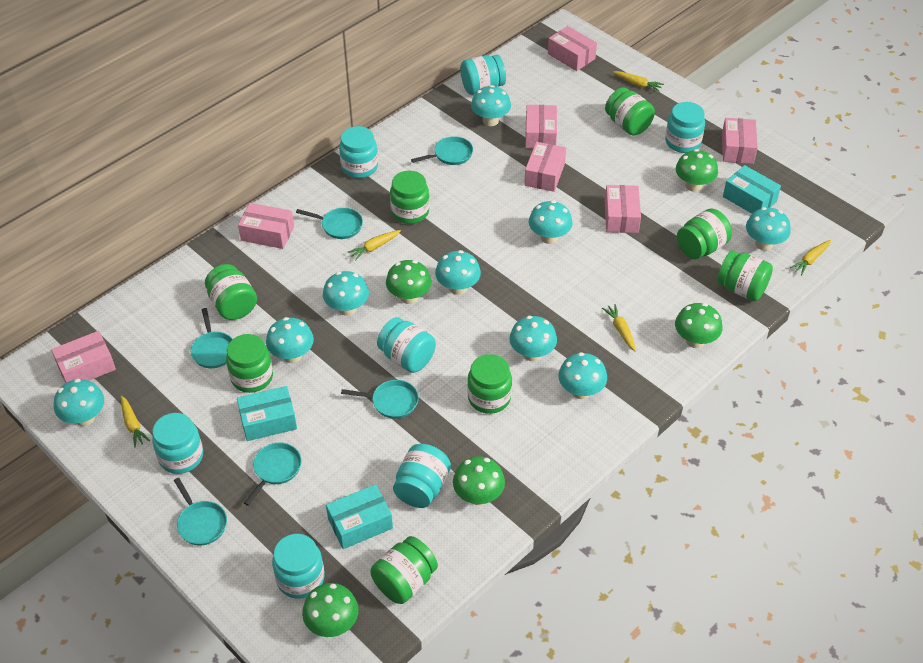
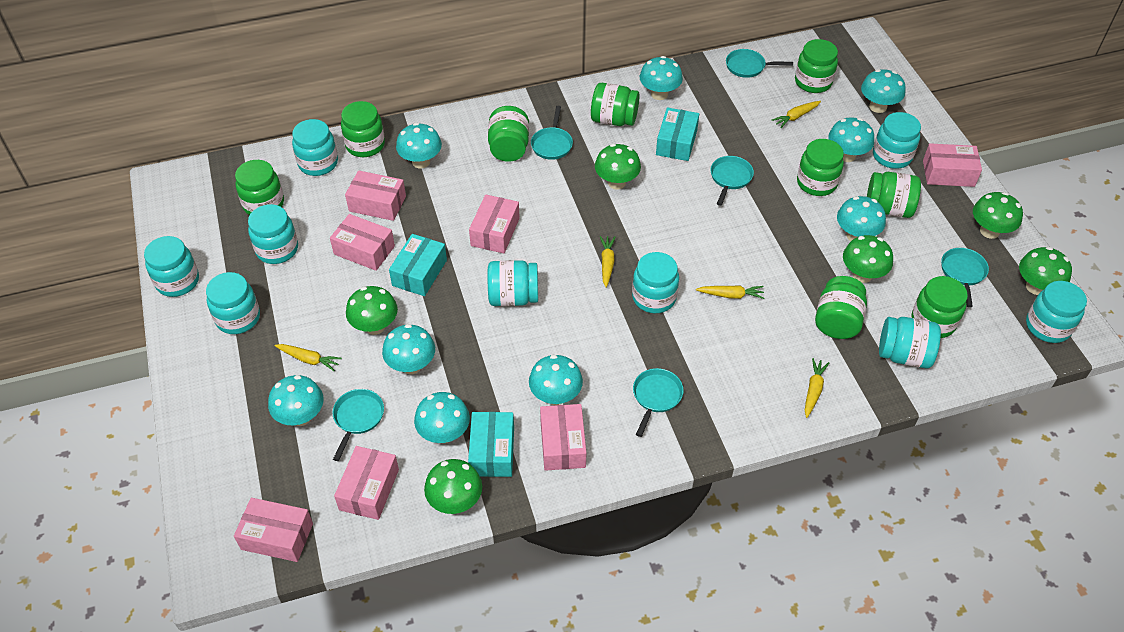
green jar: 8 -> 9
green mushroom: 5 -> 6
turquoise jar: 7 -> 9

